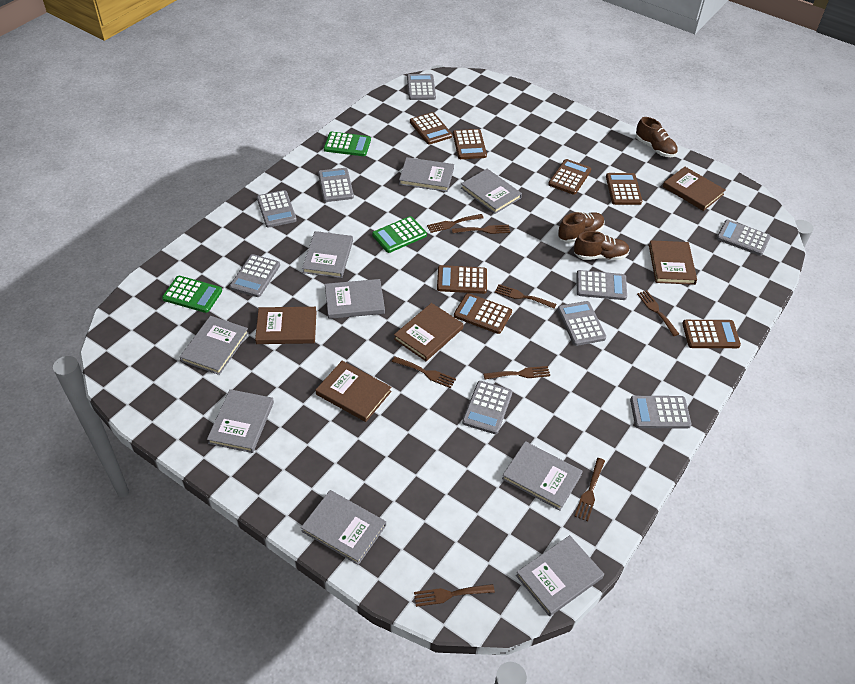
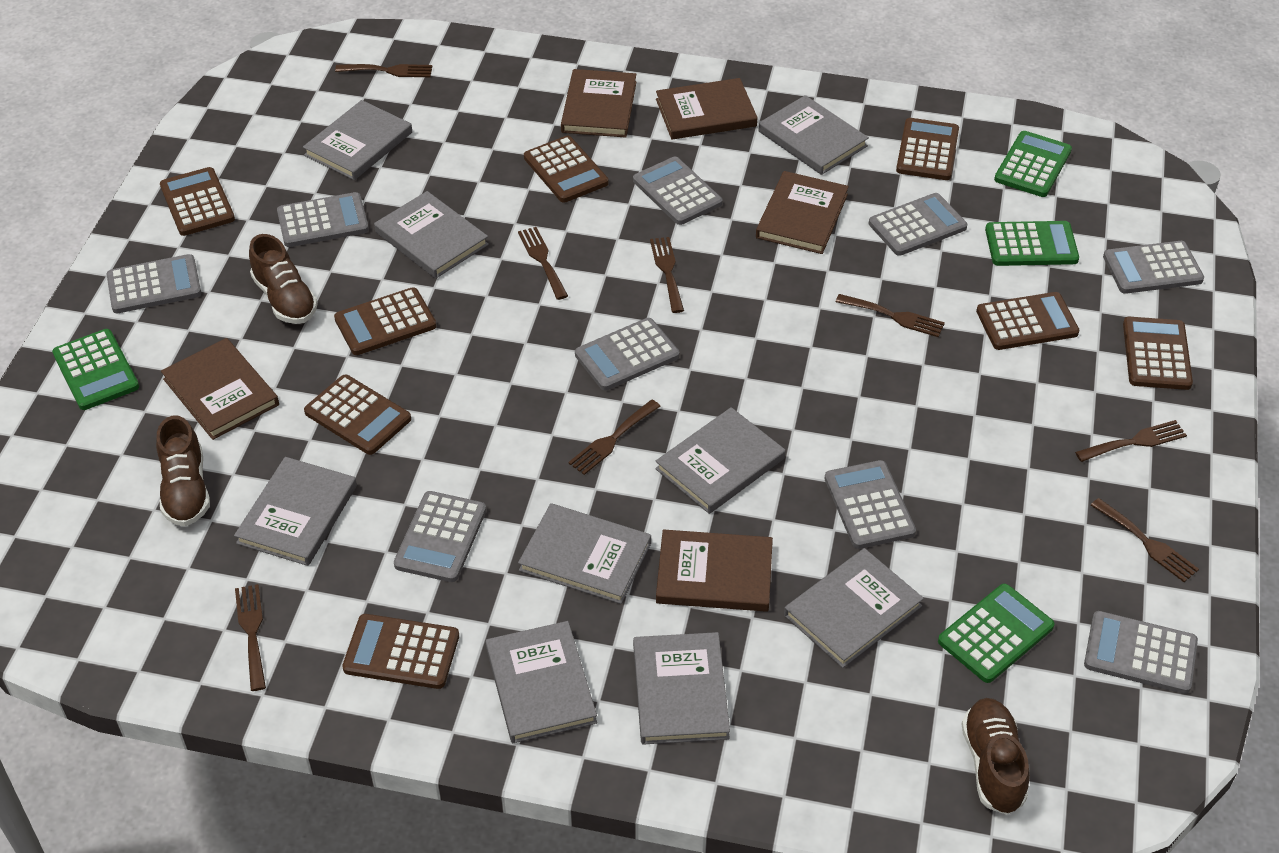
brown calculator: 7 -> 8
green calculator: 3 -> 4

